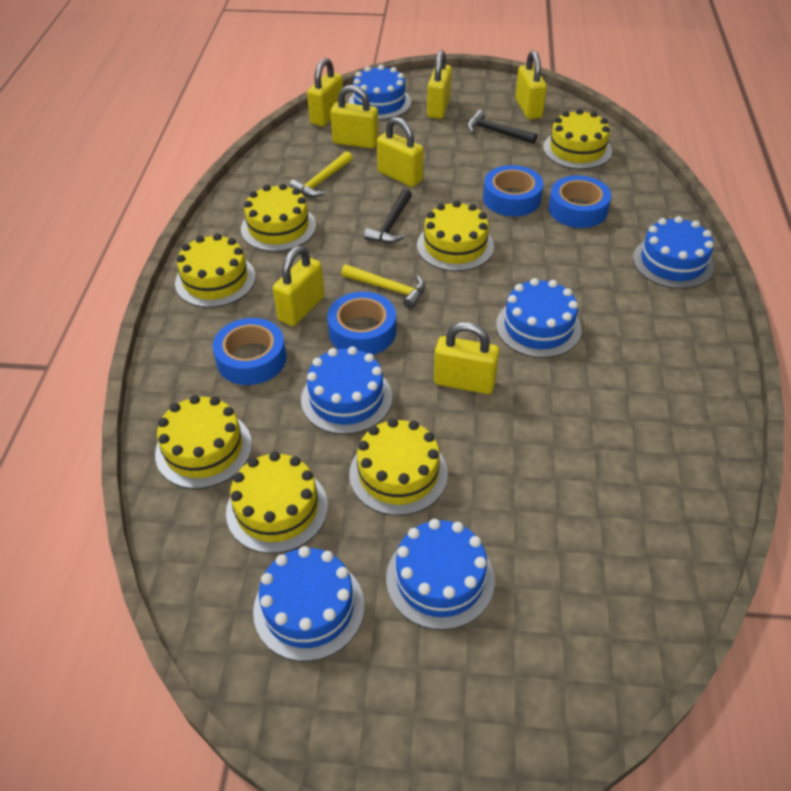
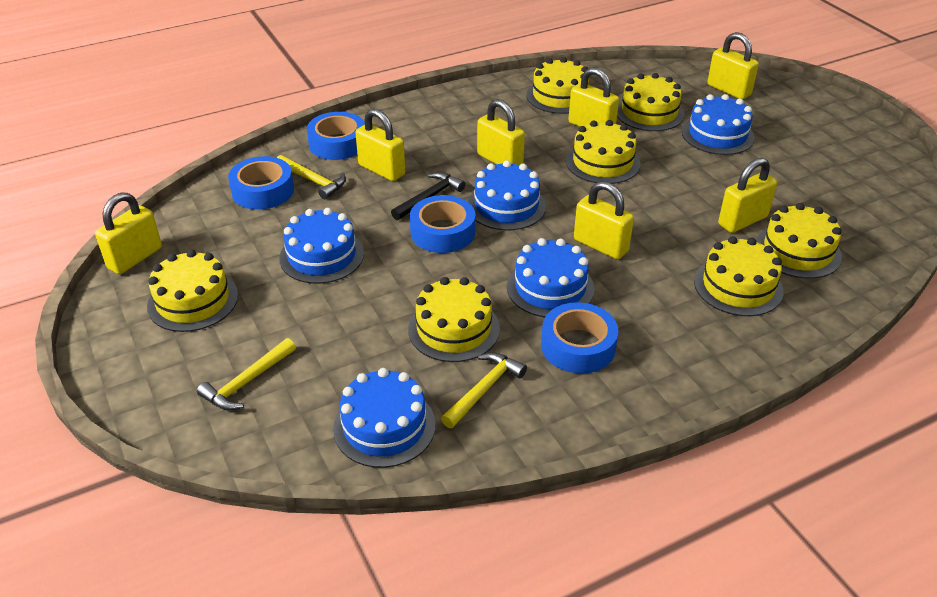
black hammer: 2 -> 1
blue cake: 6 -> 5
yellow hammer: 2 -> 3

